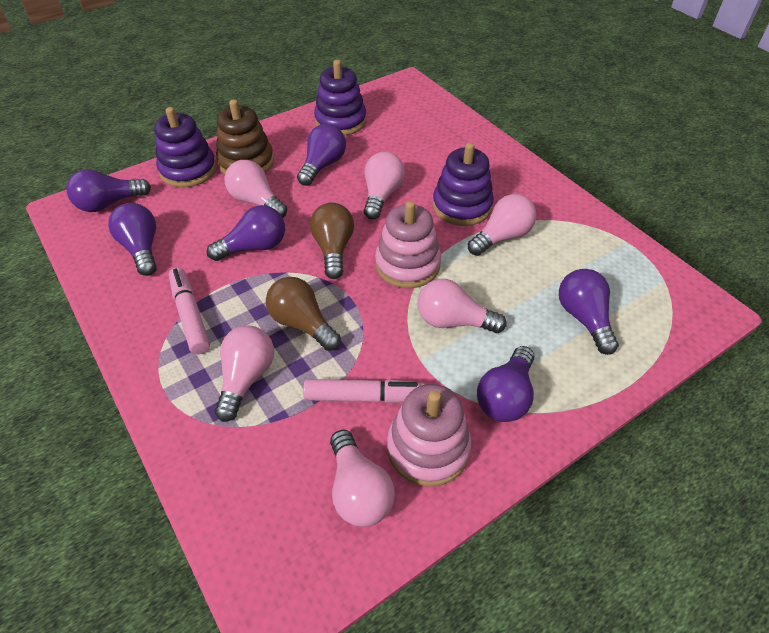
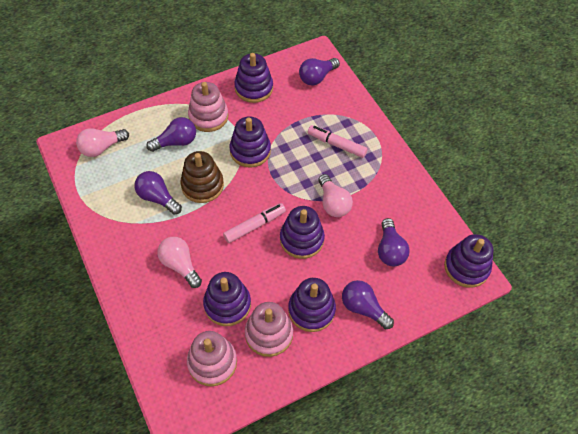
brown light bulb: 2 -> 0
pink light bulb: 6 -> 3
pink stacking toy: 2 -> 3
purple light bulb: 6 -> 5
purple stacking toy: 3 -> 6

